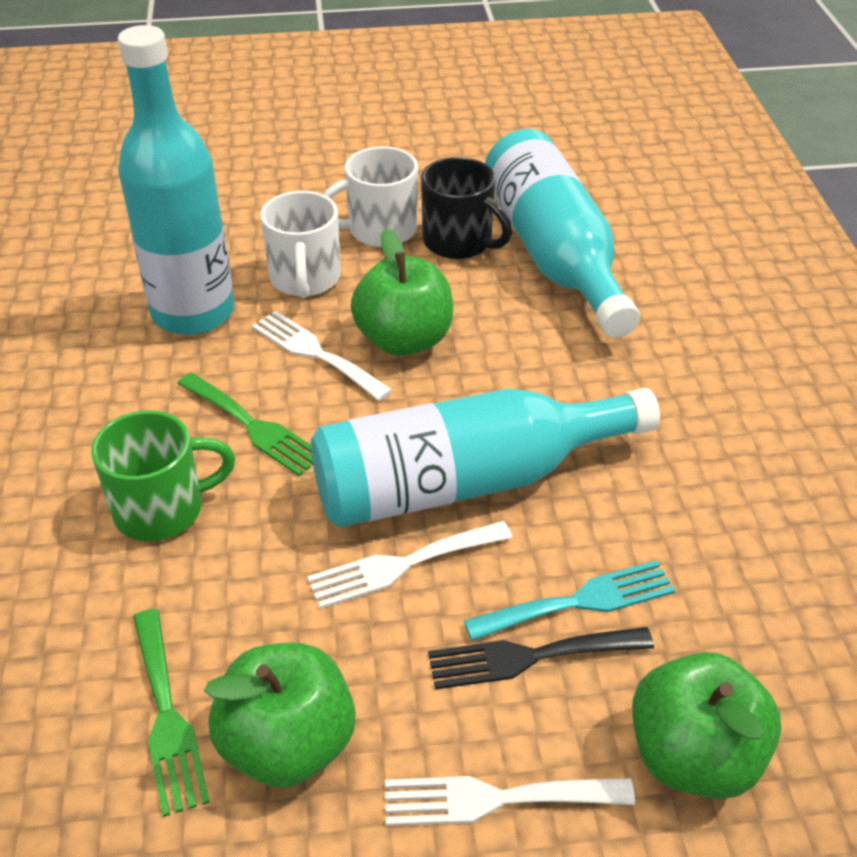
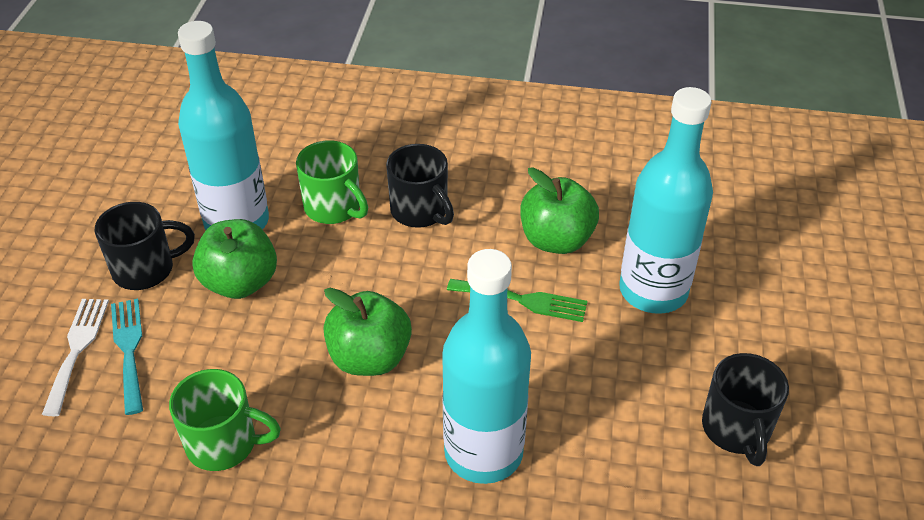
black fork: 1 -> 0
black mug: 1 -> 3
green fork: 2 -> 1
green mug: 1 -> 2
white fork: 3 -> 1
white mug: 2 -> 0

